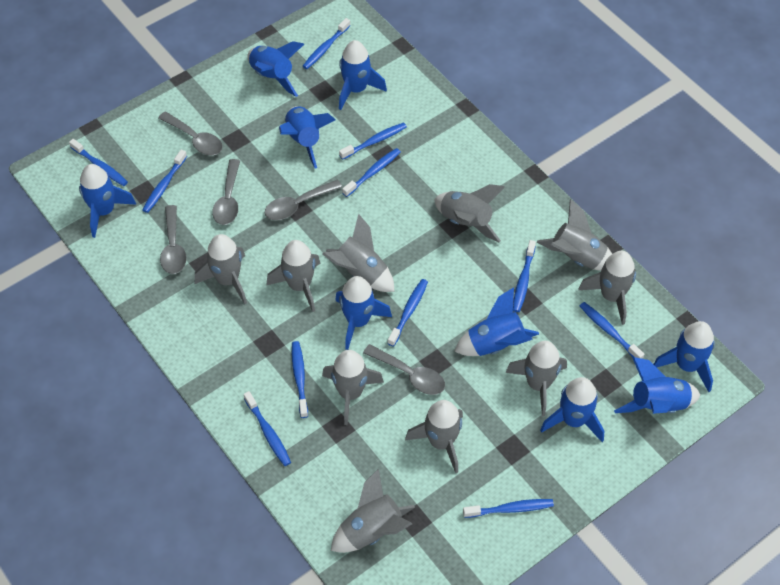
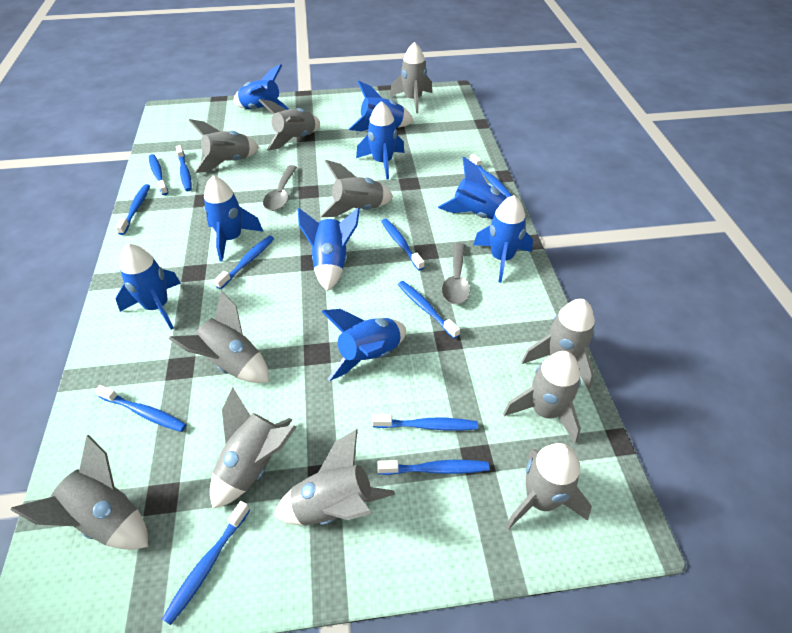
grey rocket: 10 -> 11
grey spoon: 5 -> 2

